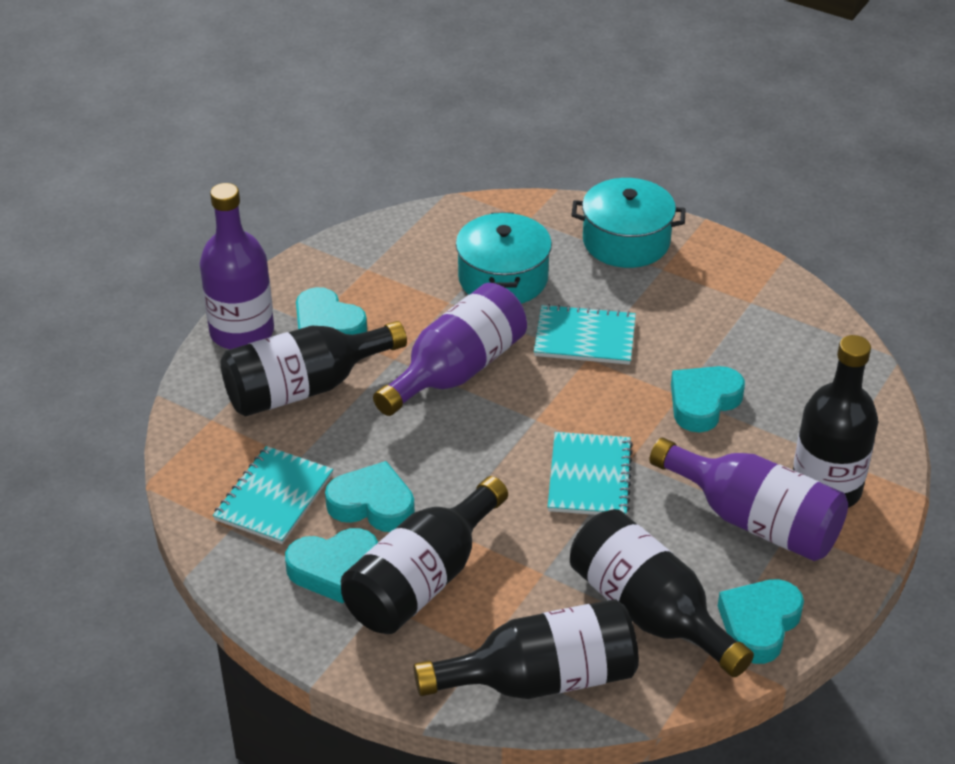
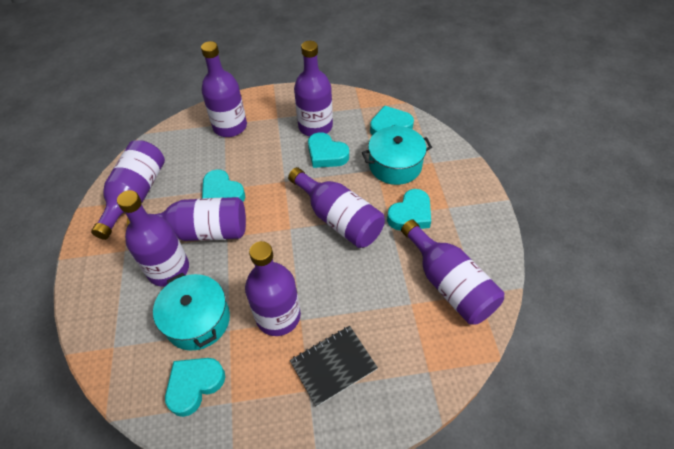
black bottle: 5 -> 0
black notebook: 0 -> 1
purple bottle: 3 -> 8
turquoise notebook: 3 -> 0

